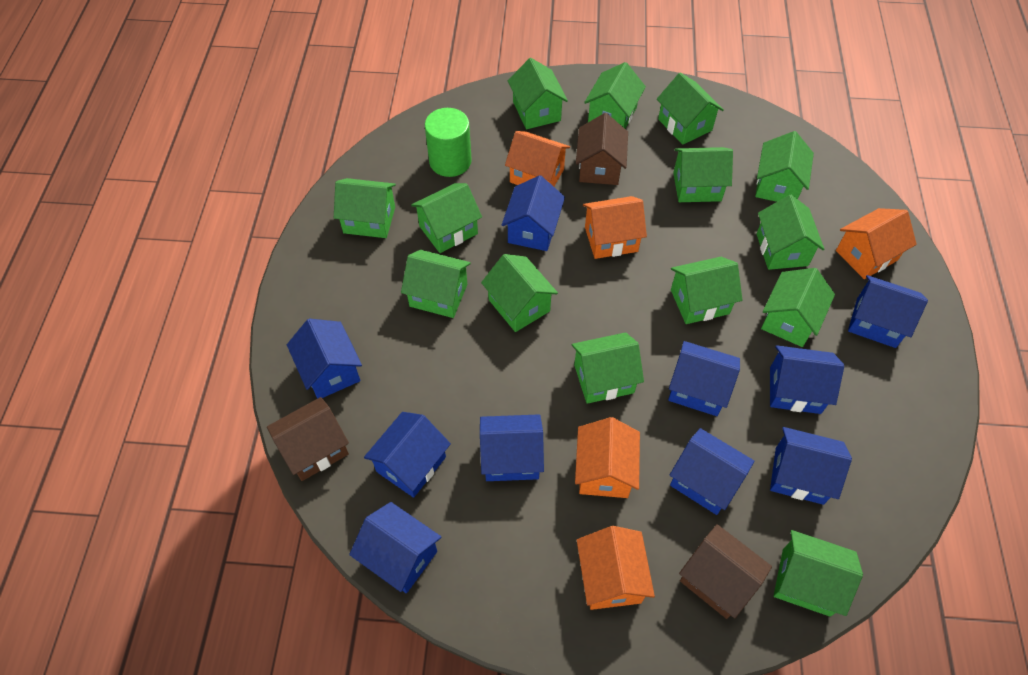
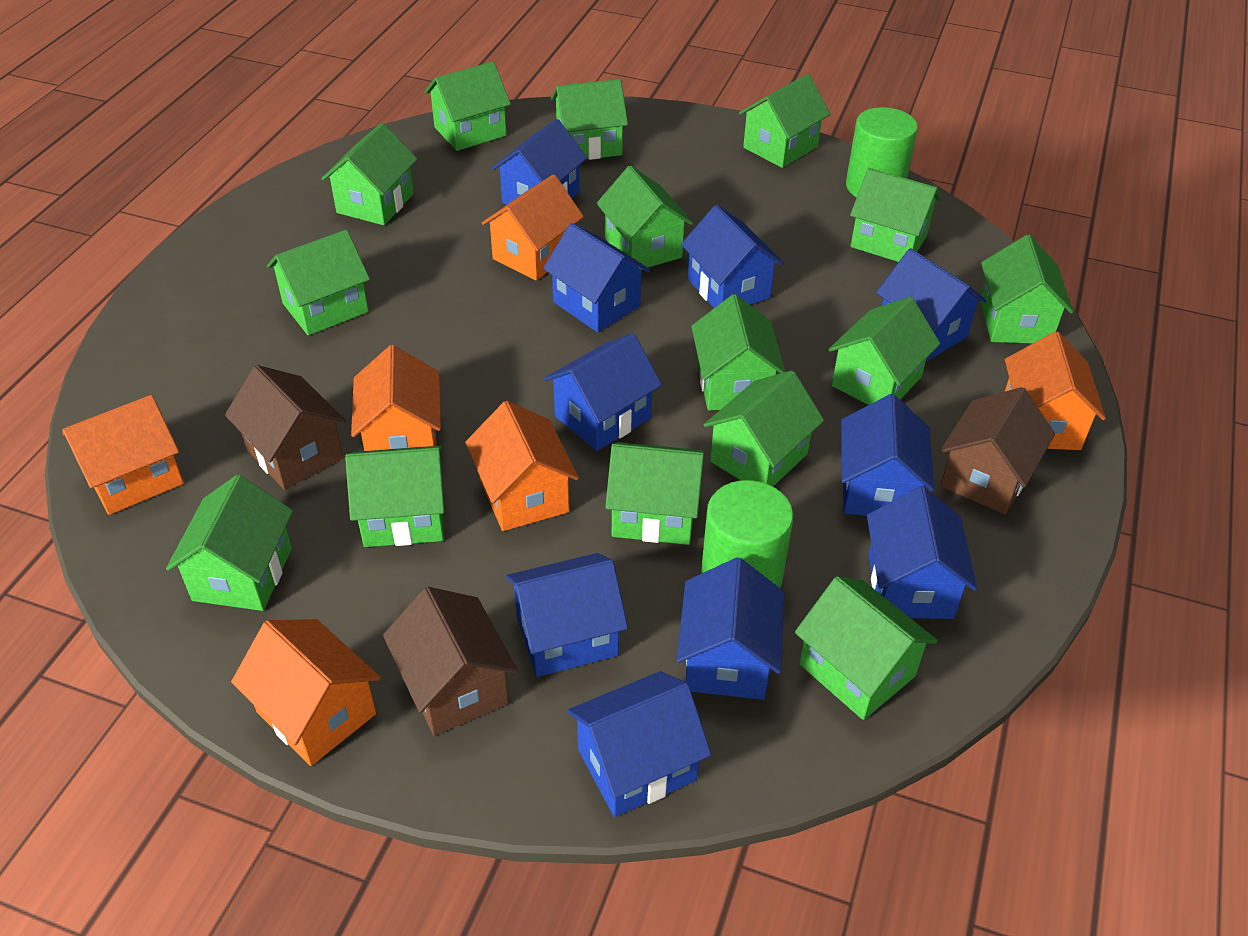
green cylinder: 1 -> 2
green house: 14 -> 15
orange house: 5 -> 6

